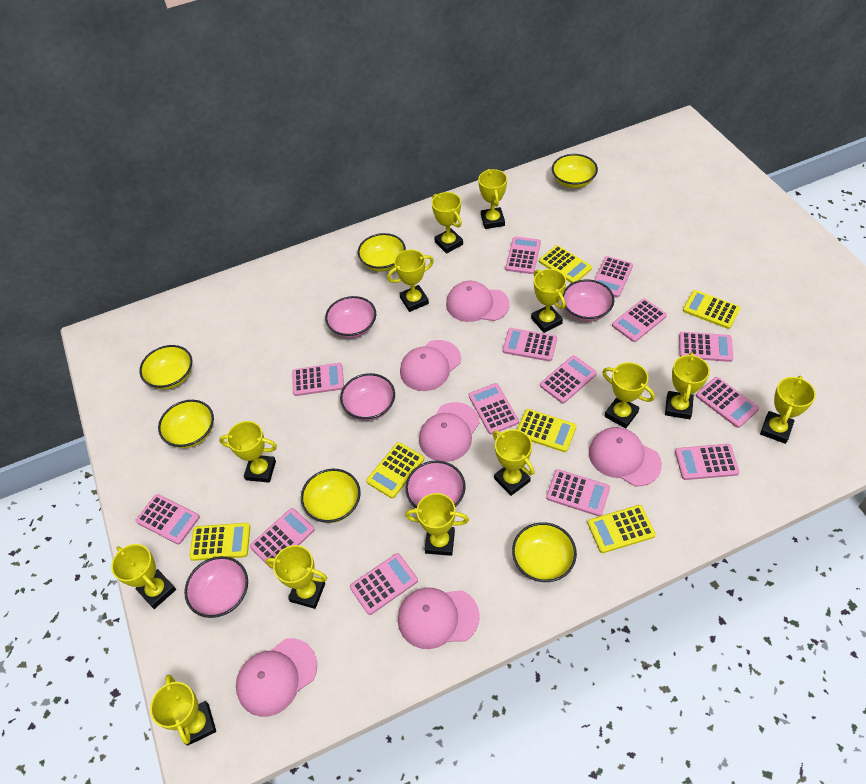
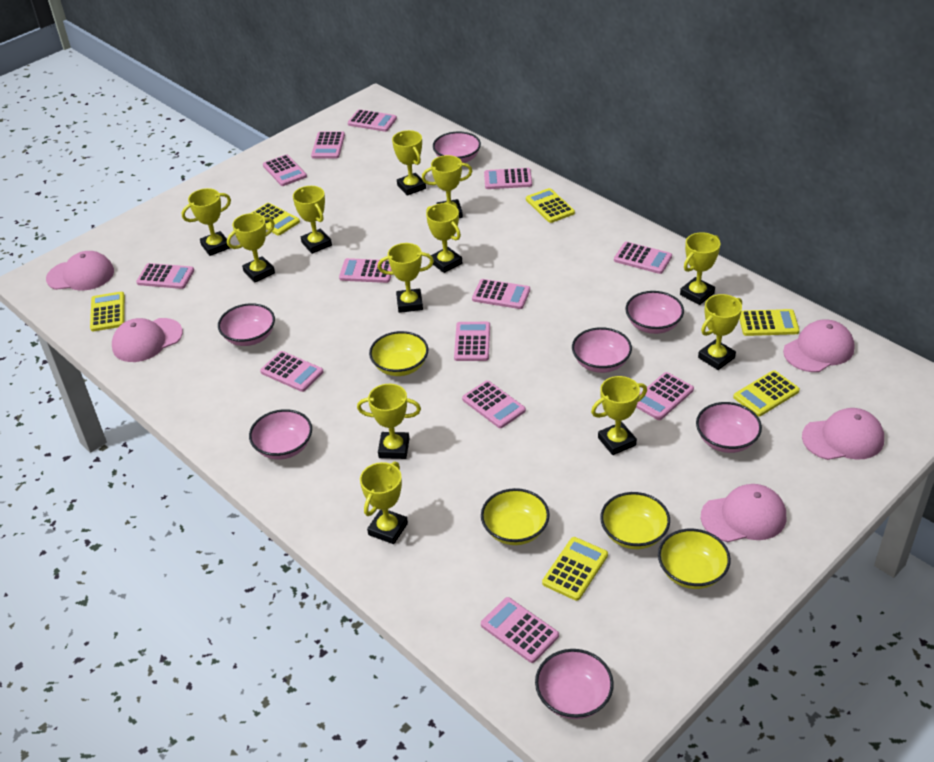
pink bowl: 5 -> 7
pink calculator: 14 -> 13
pink cap: 6 -> 5
yellow bowl: 6 -> 4
yellow trophy: 13 -> 12

